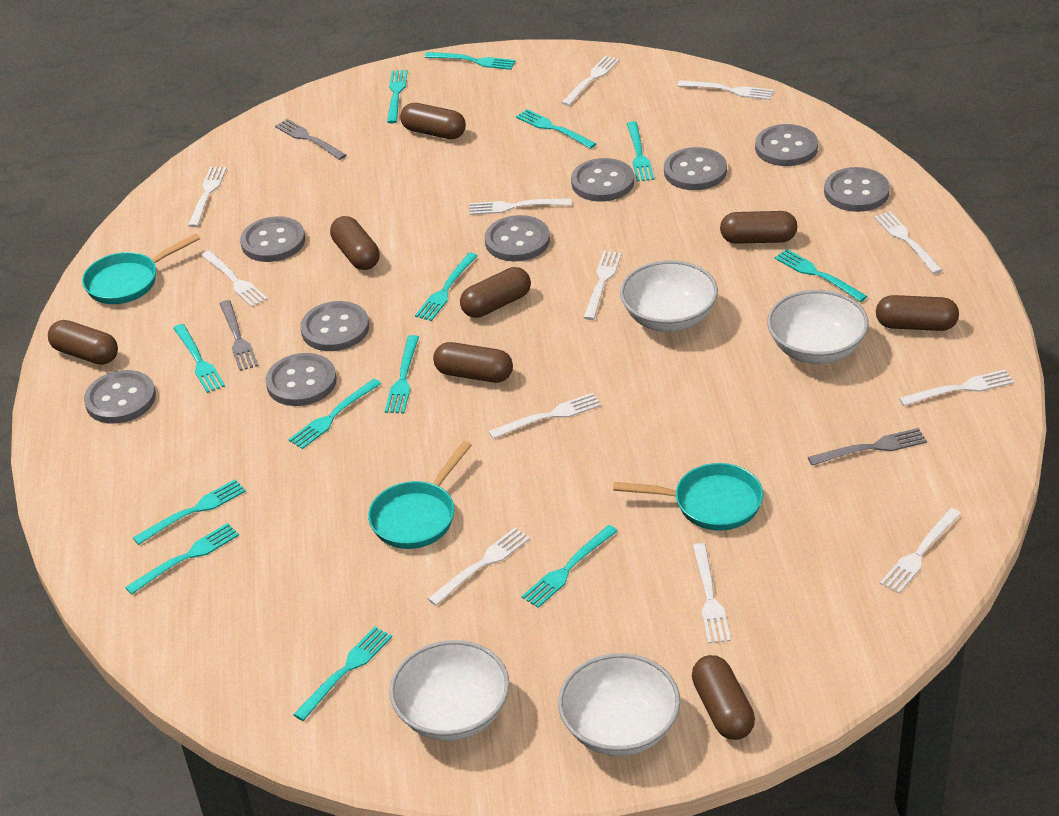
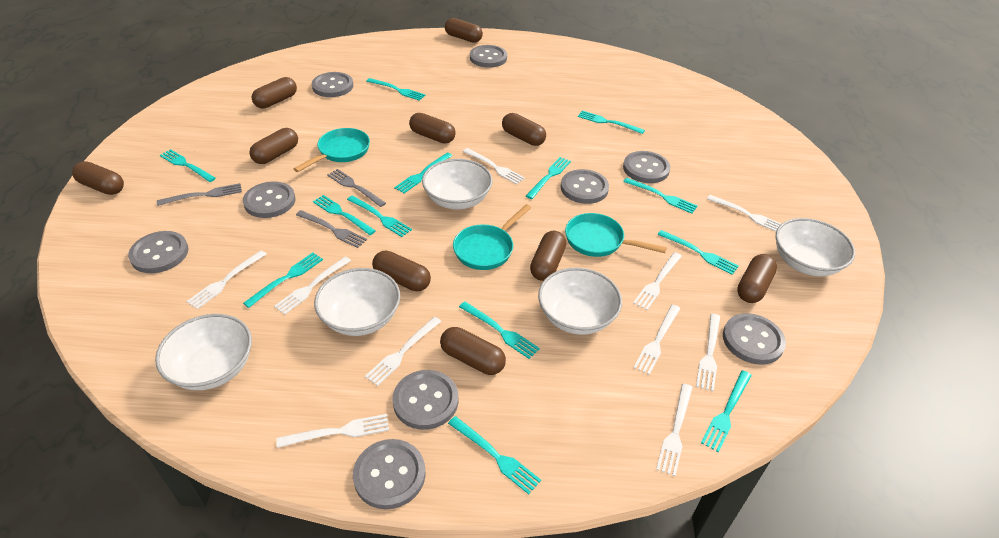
brown capsule: 8 -> 10
white bowl: 4 -> 5
white fork: 12 -> 10

